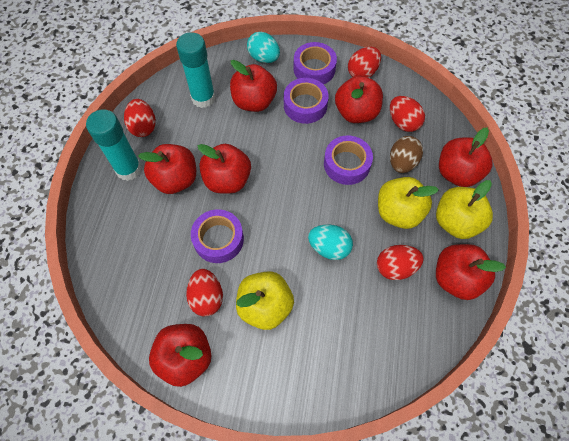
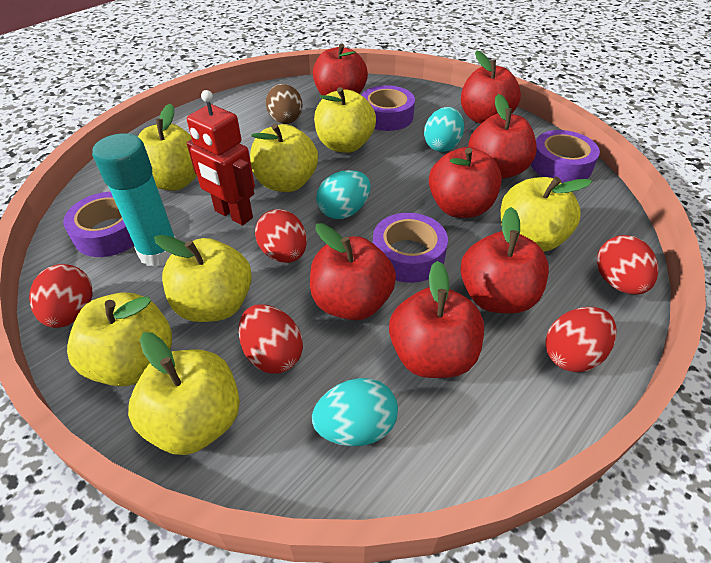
red robot: 0 -> 1
turquoise egg: 2 -> 3
turquoise glue stick: 2 -> 1
yellow apple: 3 -> 7

